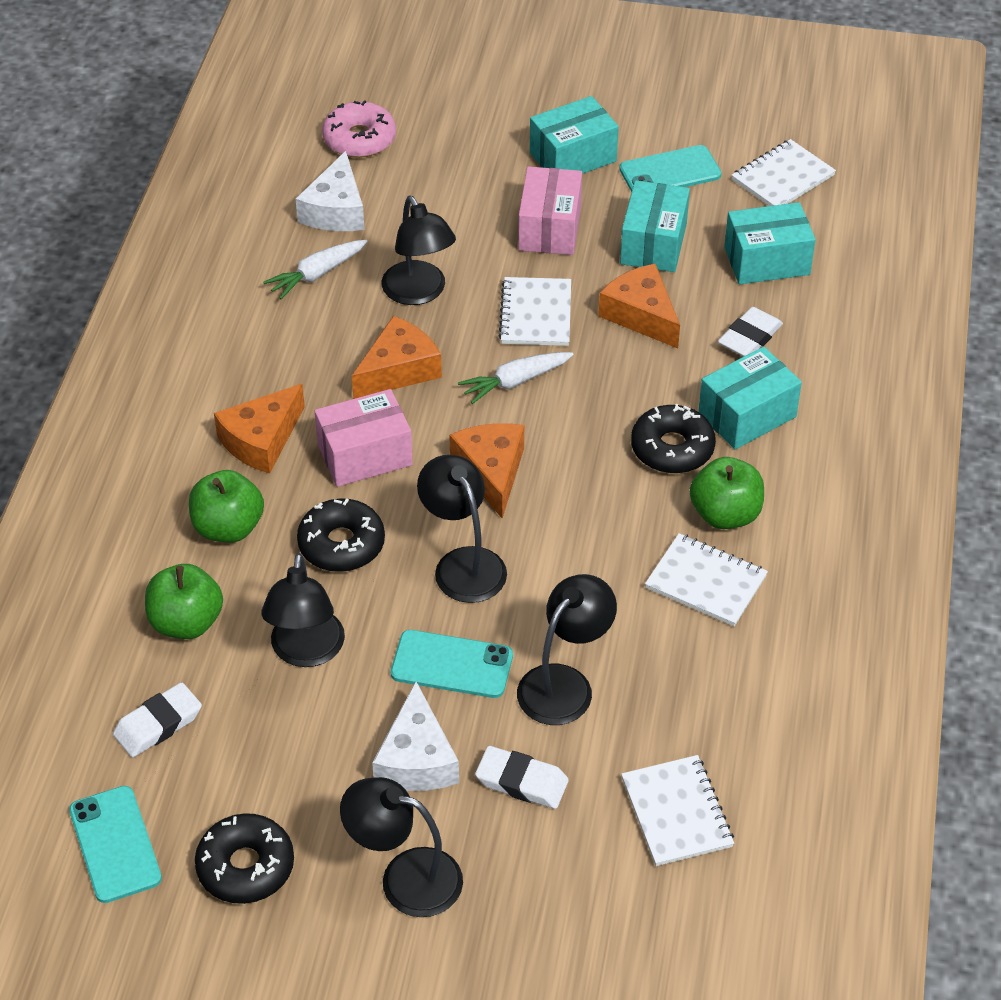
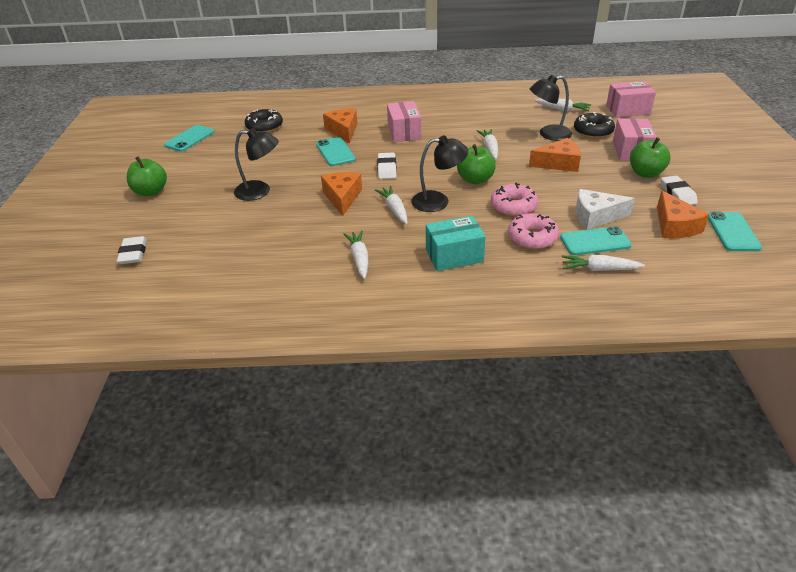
black donut: 3 -> 2
black lamp: 5 -> 3
pink box: 2 -> 3
pink donut: 1 -> 2
turquoise box: 4 -> 1
turquoise phone: 3 -> 4
white carrot: 2 -> 5
white cheese: 2 -> 1
white notebook: 4 -> 0

